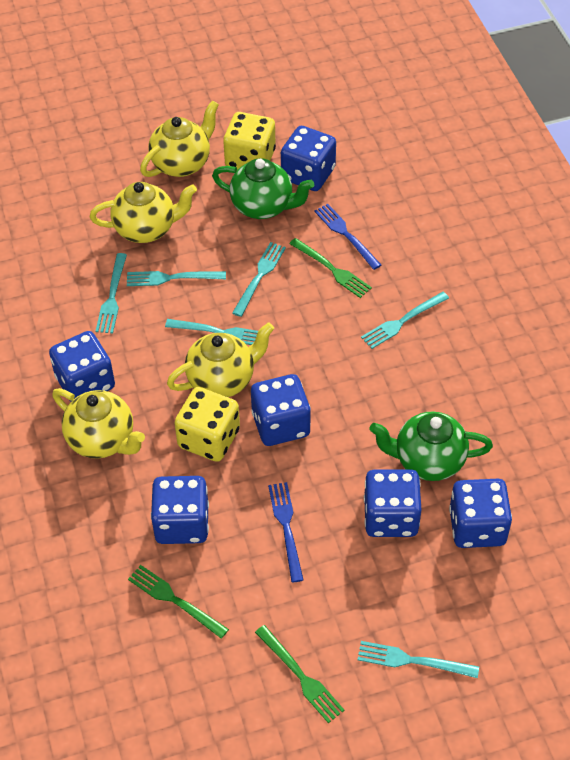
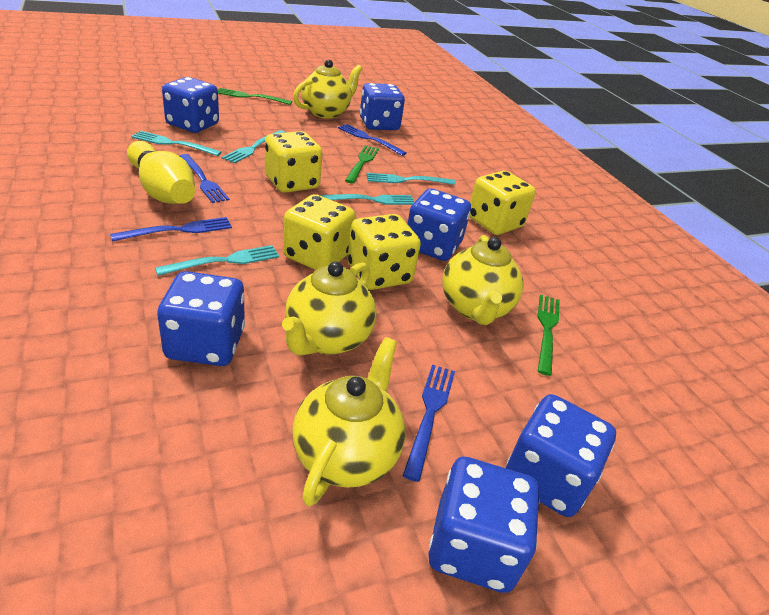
blue fork: 2 -> 4
green teapot: 2 -> 0
turquoise fork: 6 -> 5
yellow bowling pin: 0 -> 1
yellow dice: 2 -> 4

